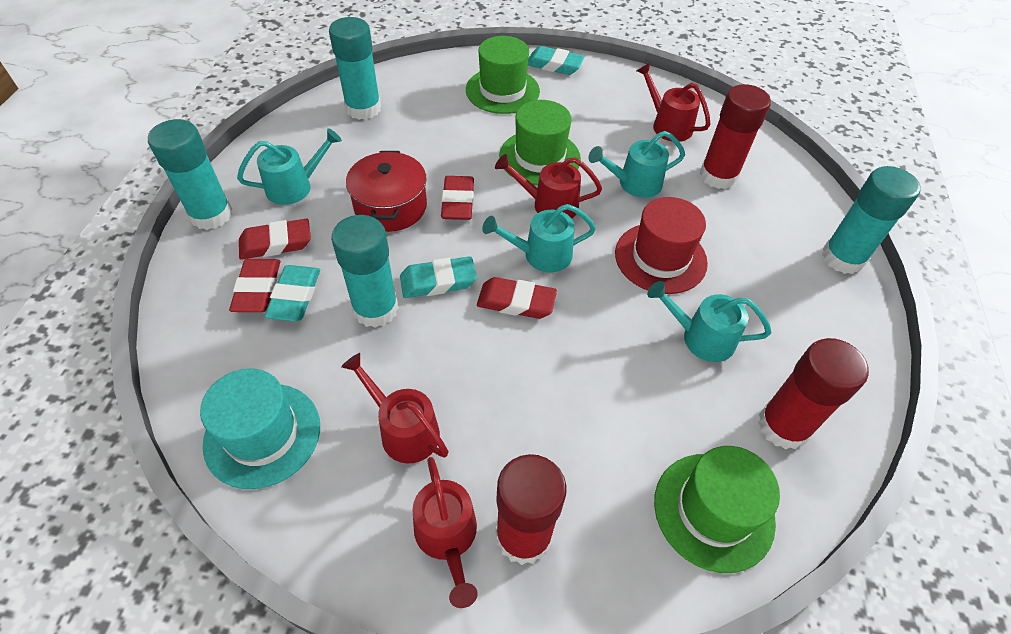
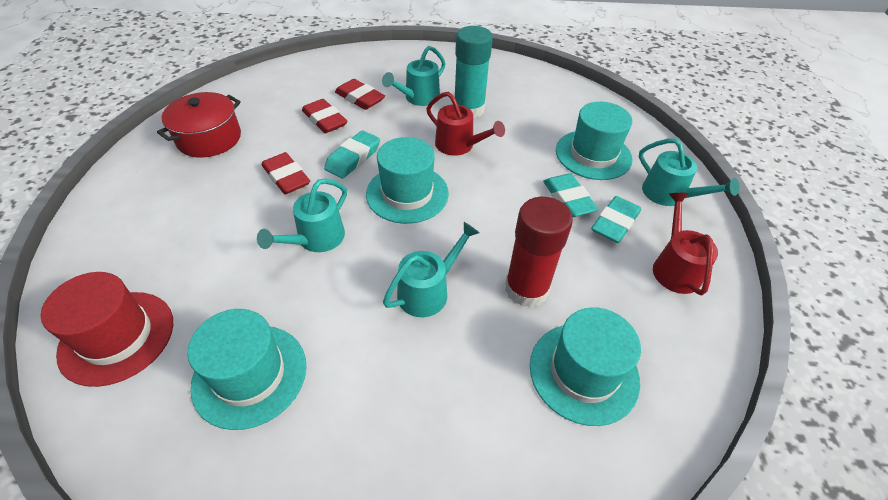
green hat: 3 -> 0
red eraser: 4 -> 3
red glue stick: 3 -> 1
red watering can: 4 -> 2
turquoise glue stick: 4 -> 1
turquoise hat: 1 -> 4

